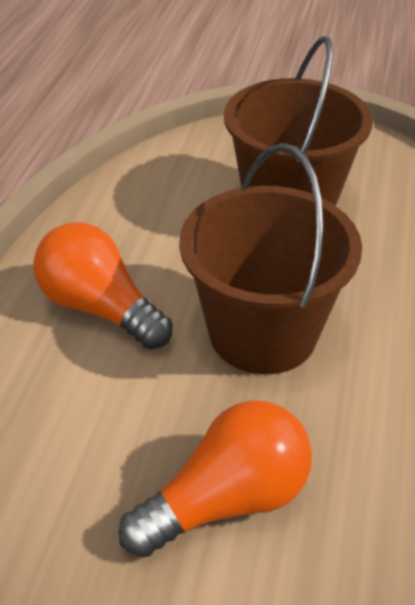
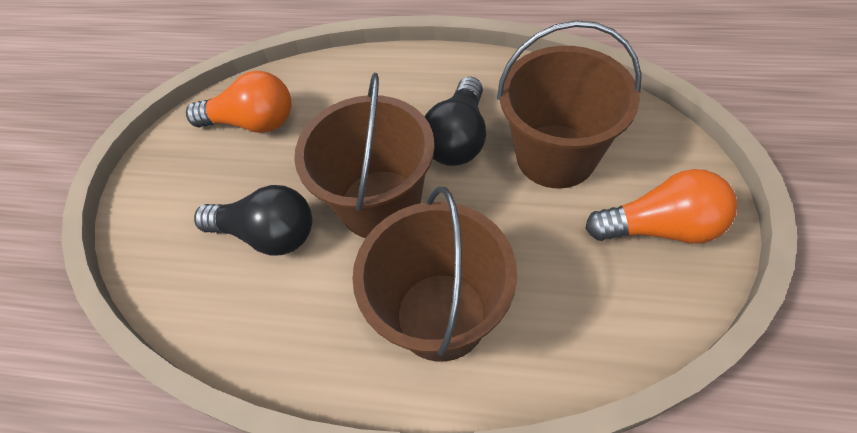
black light bulb: 0 -> 2
brown bucket: 2 -> 3

